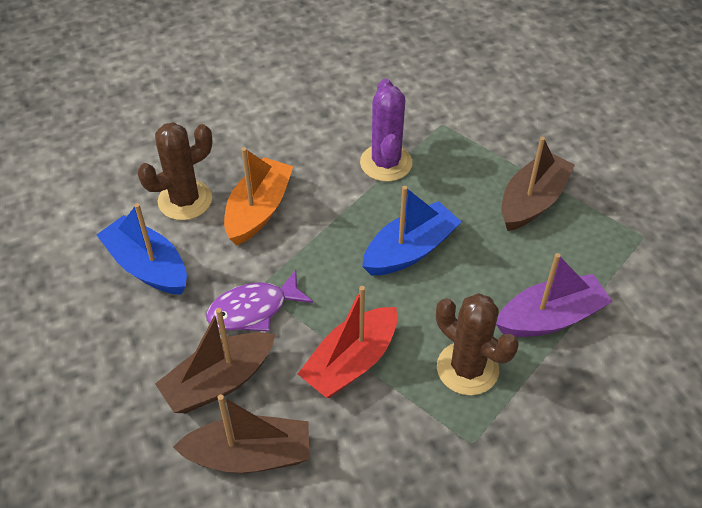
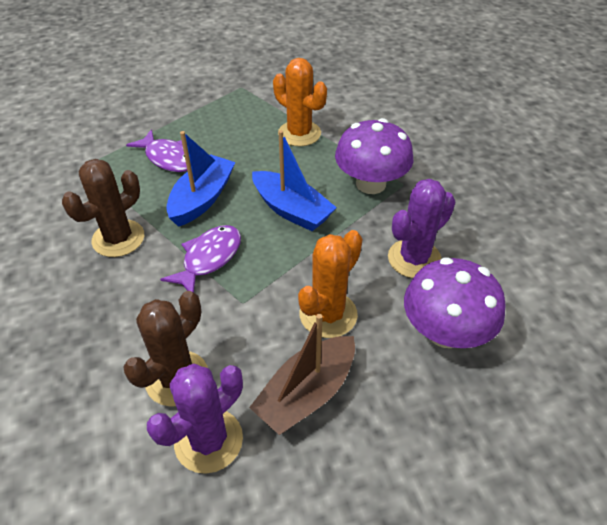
brown boat: 3 -> 1
orange boat: 1 -> 0
orange cactus: 0 -> 2
purple boat: 1 -> 0
purple cactus: 1 -> 2
purple fish: 1 -> 2
purple mushroom: 0 -> 2
red boat: 1 -> 0

